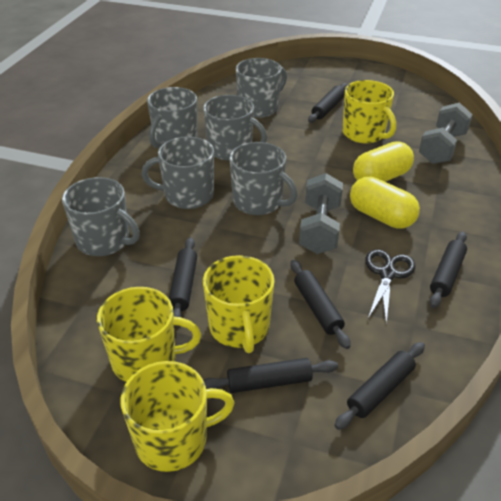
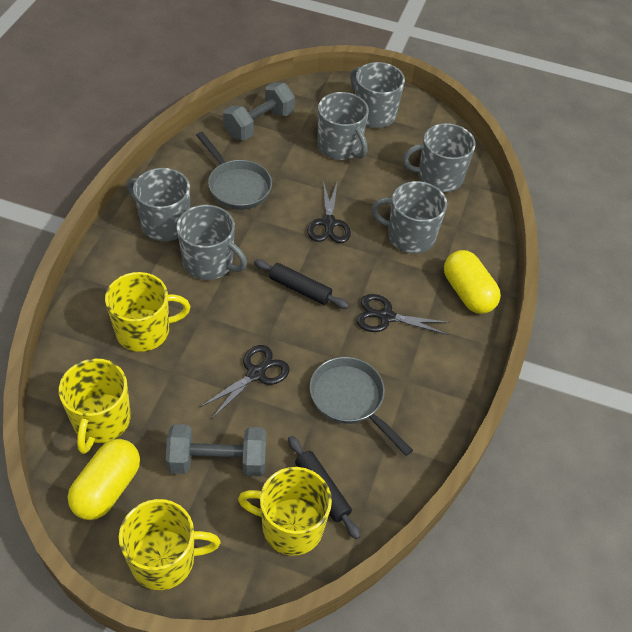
black rolling pin: 6 -> 2
black scissors: 1 -> 3
grey pan: 0 -> 2

